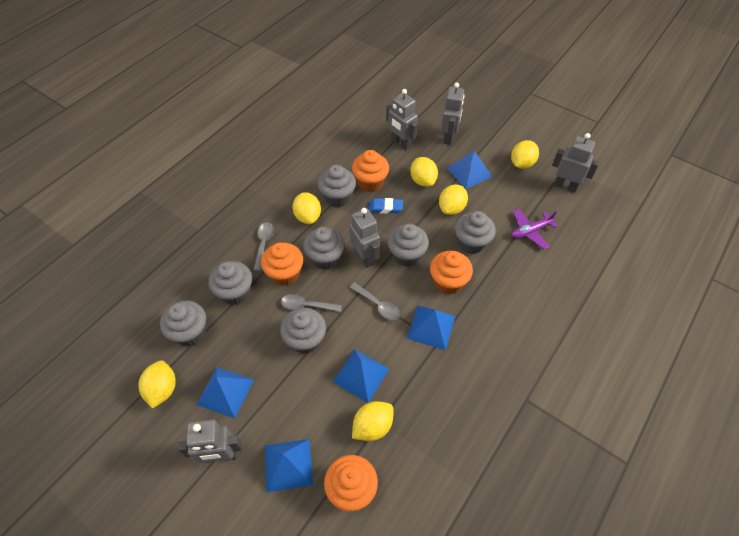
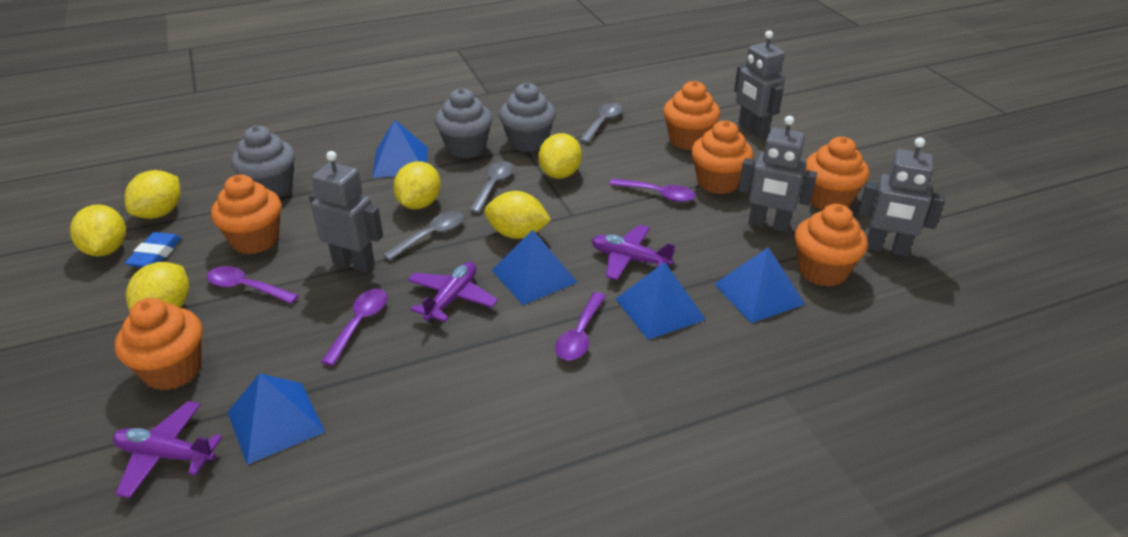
grey cupcake: 7 -> 3
grey robot: 5 -> 4
orange cupcake: 4 -> 6
purple plane: 1 -> 3
purple spoon: 0 -> 4

